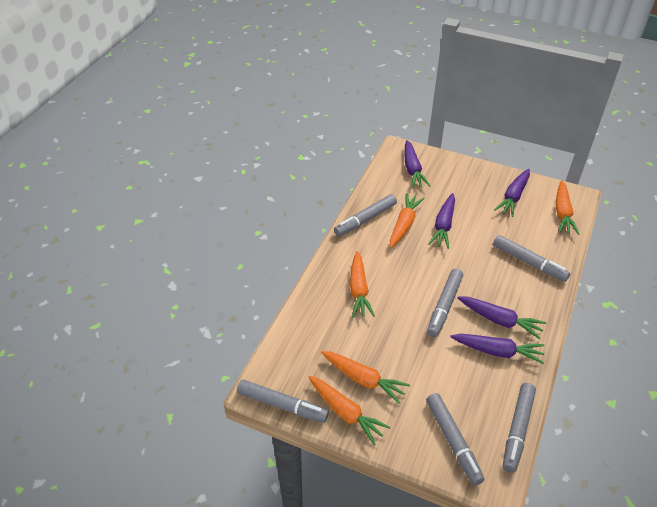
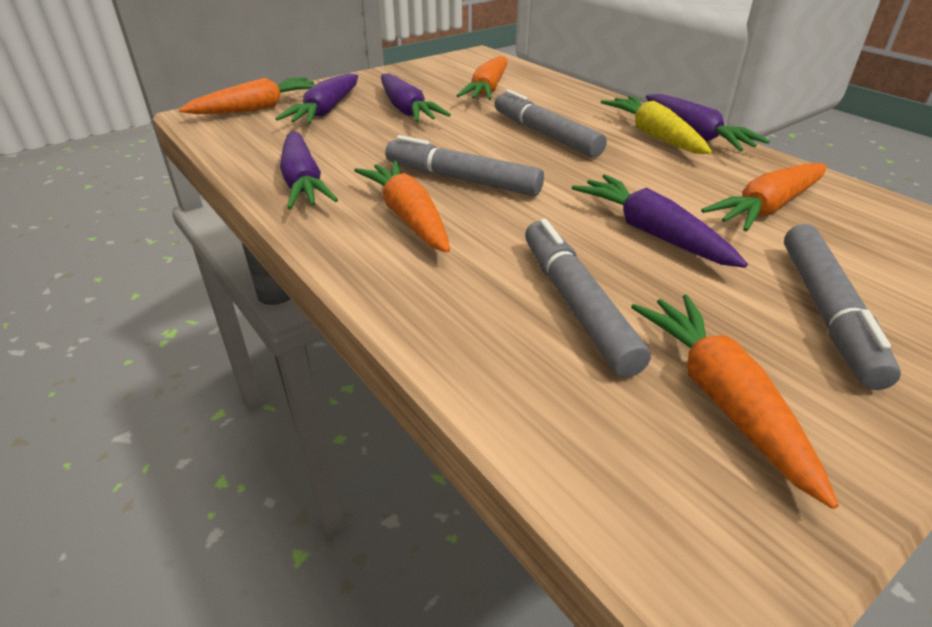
grey marker: 6 -> 4
yellow carrot: 0 -> 1

